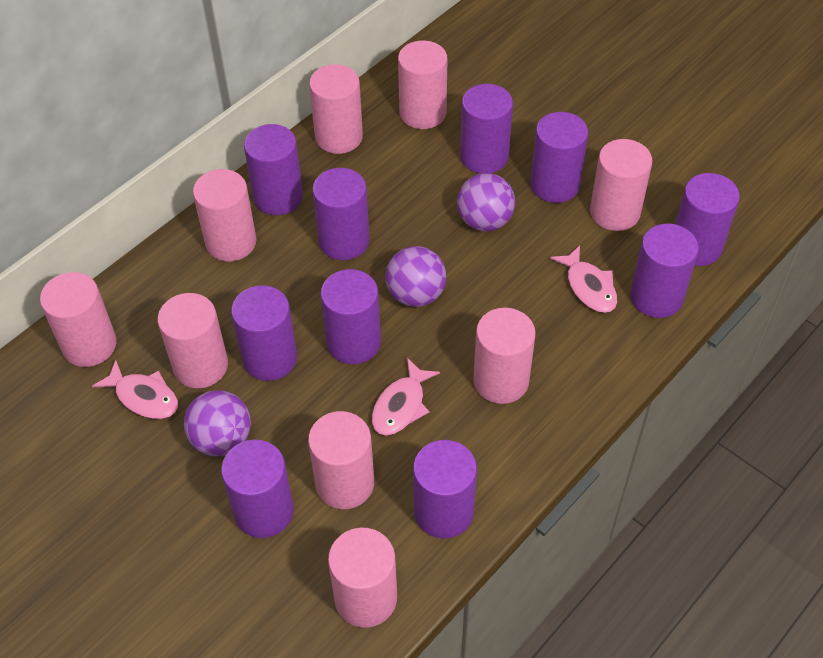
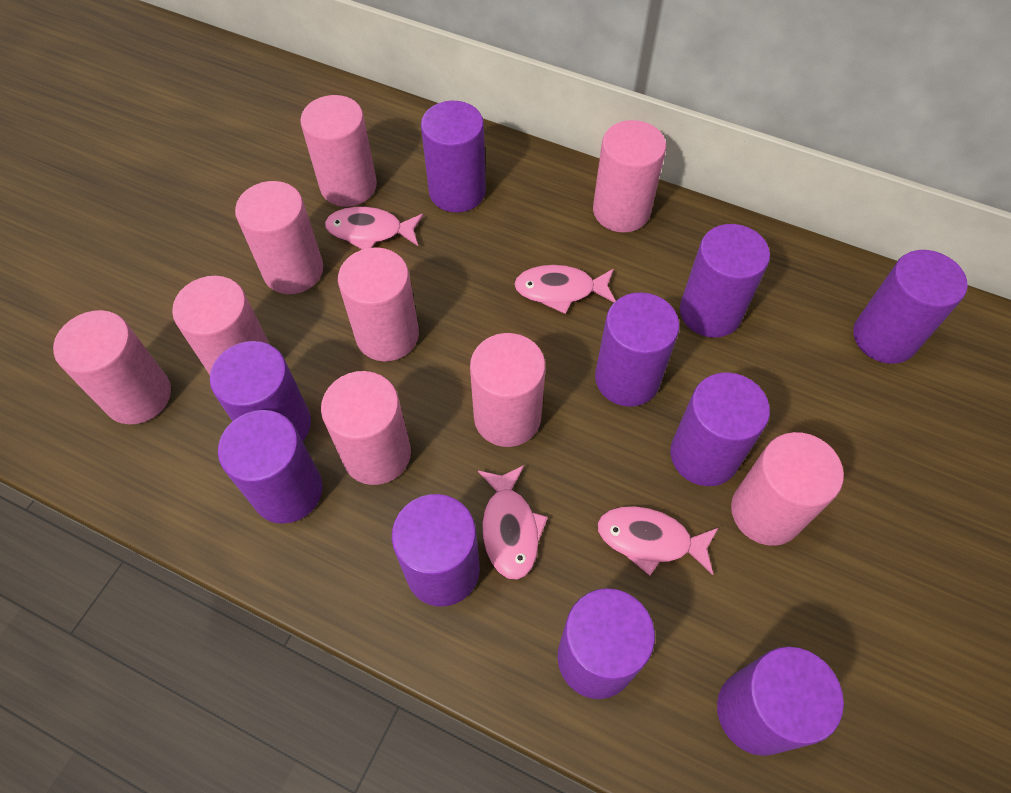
pink fish: 3 -> 4
purple ball: 3 -> 0

